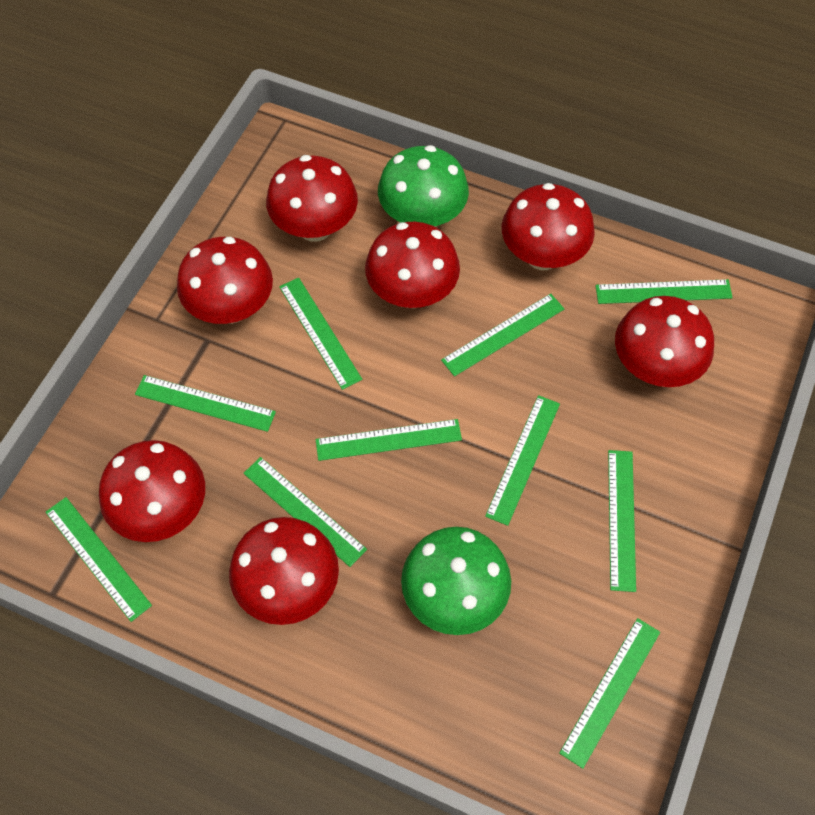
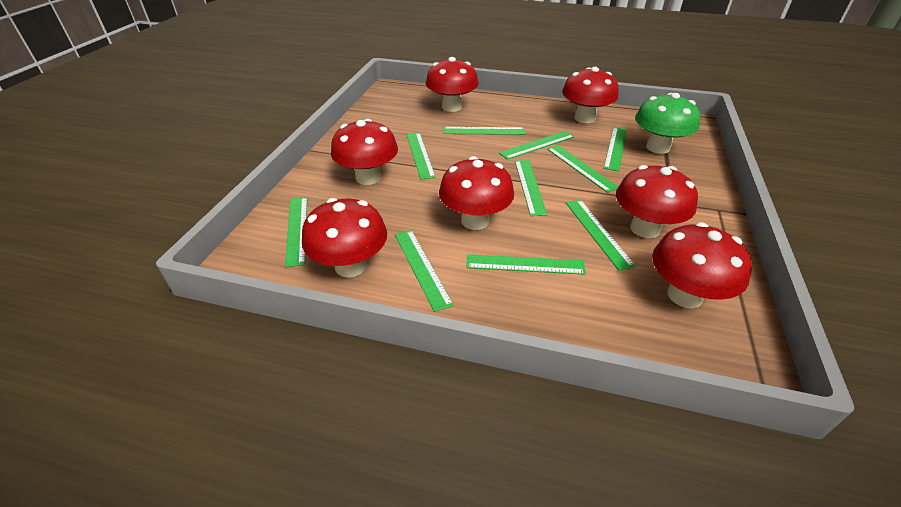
green mushroom: 2 -> 1

